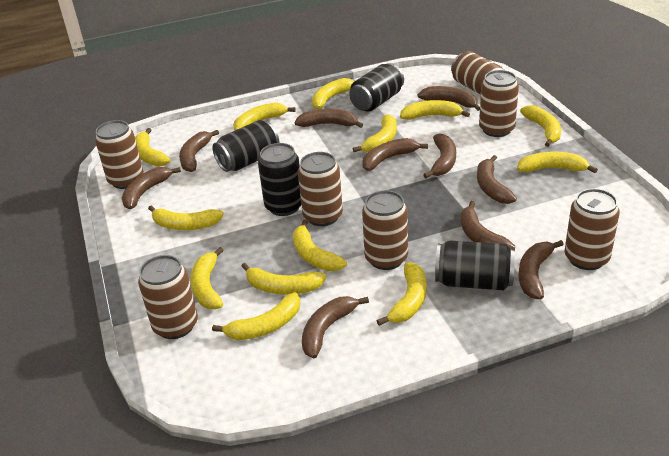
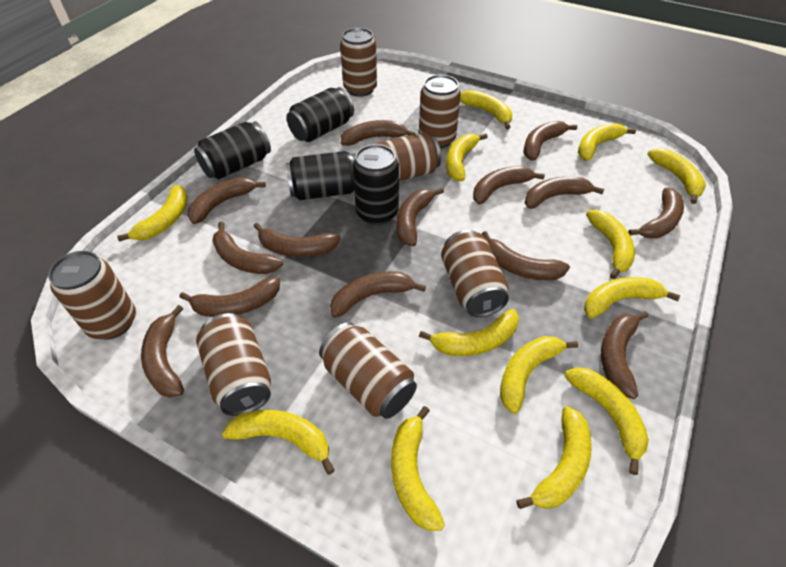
brown banana: 10 -> 14

